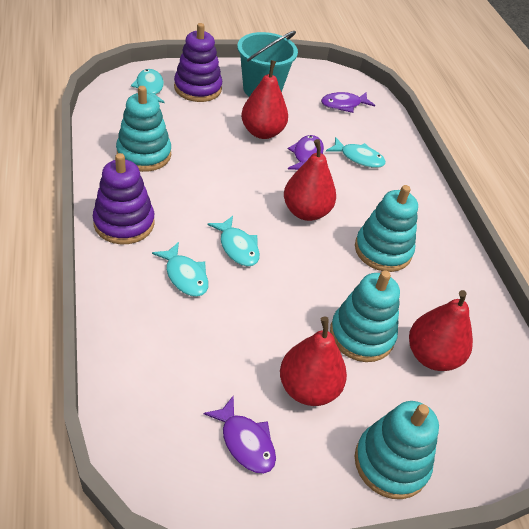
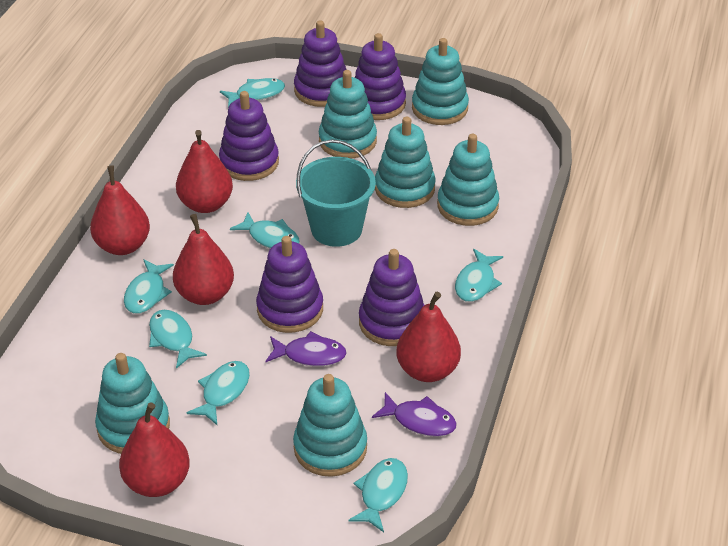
purple fish: 3 -> 2
purple stacking toy: 2 -> 5
red pear: 4 -> 5
turquoise fish: 4 -> 7
turquoise stacking toy: 4 -> 6

